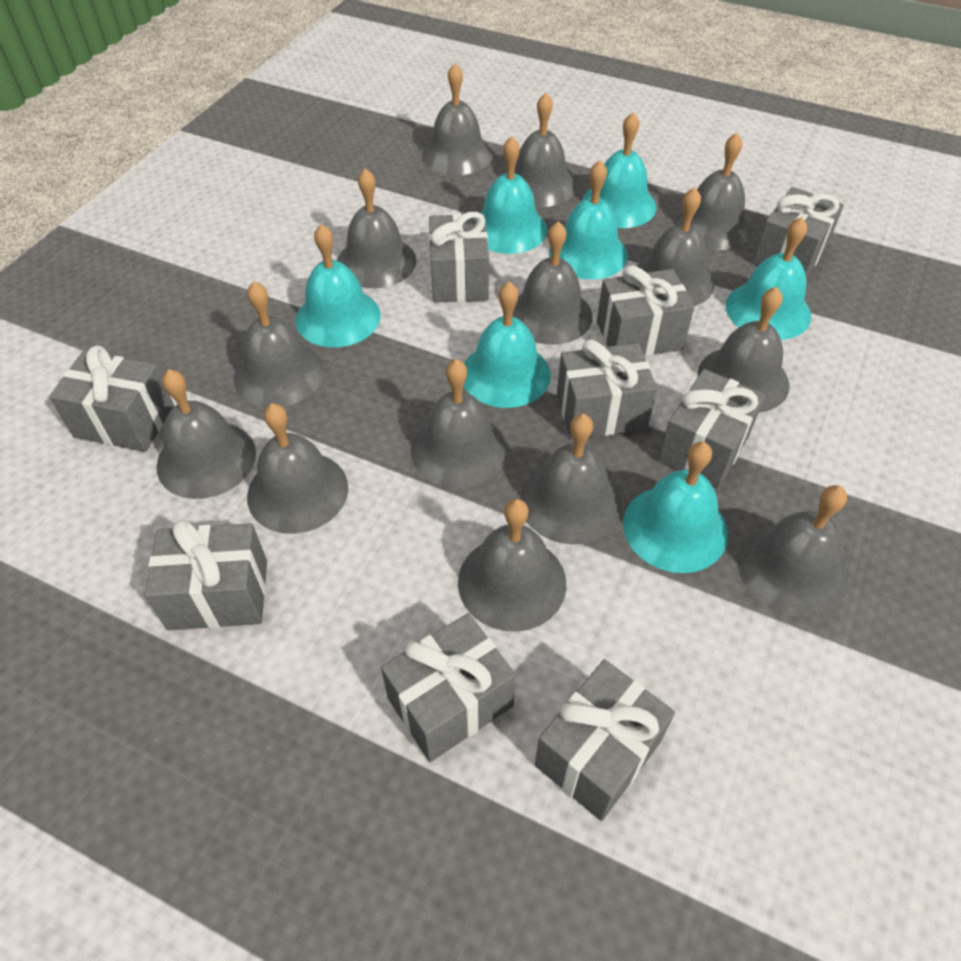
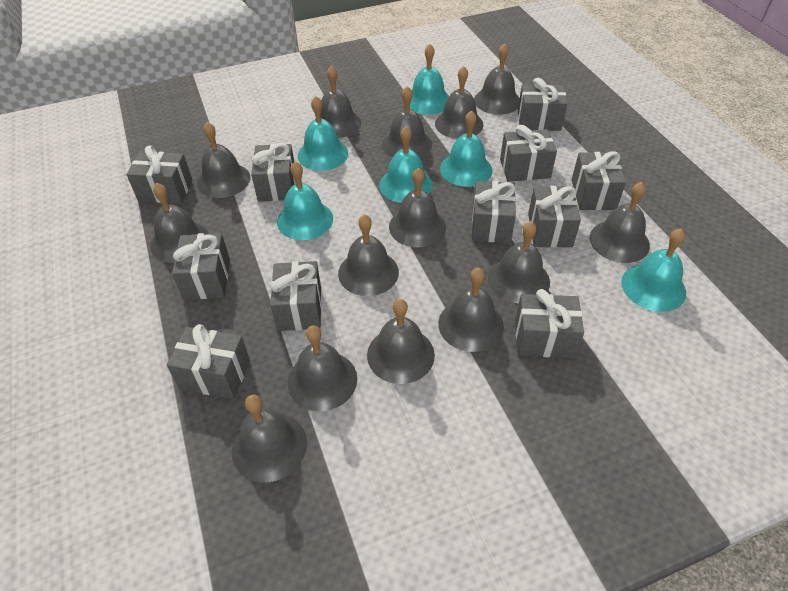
grey gift: 9 -> 11
turquoise bell: 7 -> 6

